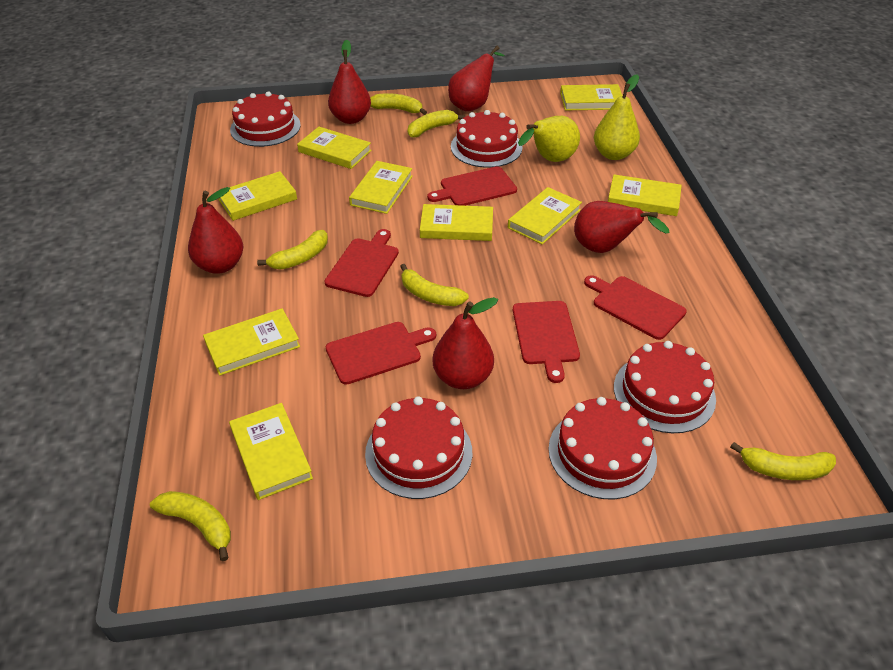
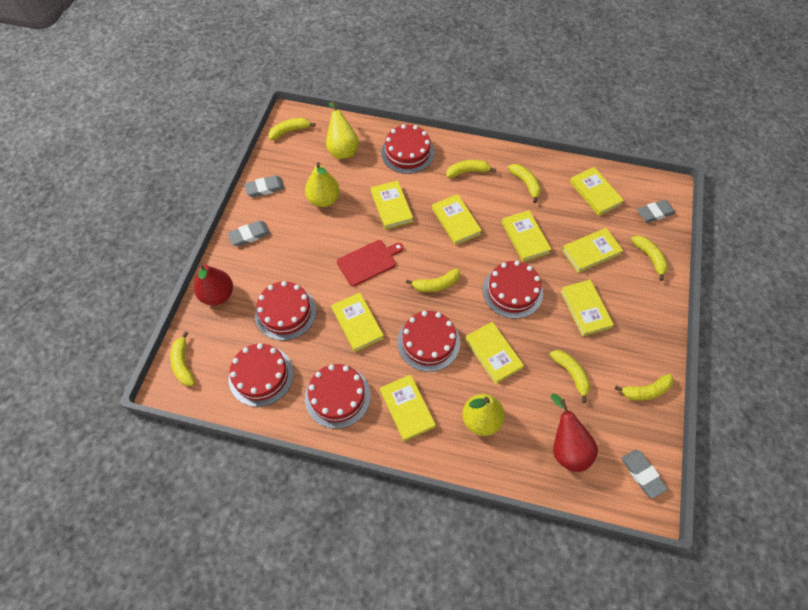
grey eraser: 0 -> 4
red cake: 5 -> 6
red cutting board: 5 -> 1
red pear: 5 -> 2
yellow banana: 6 -> 8
yellow pear: 2 -> 3

